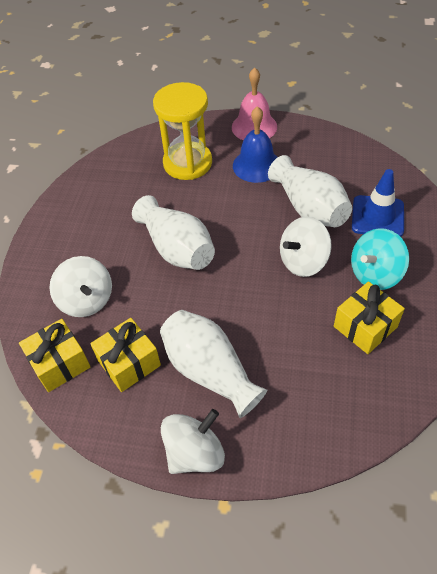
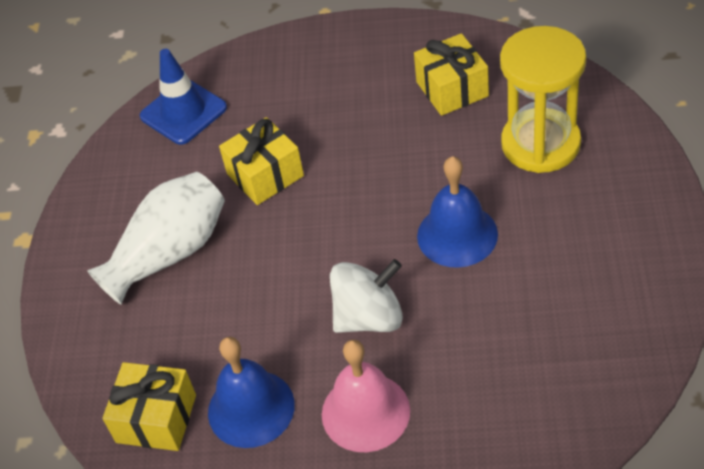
blue bell: 1 -> 2
turquoise spinning top: 1 -> 0
white spinning top: 3 -> 1
white vase: 3 -> 1

